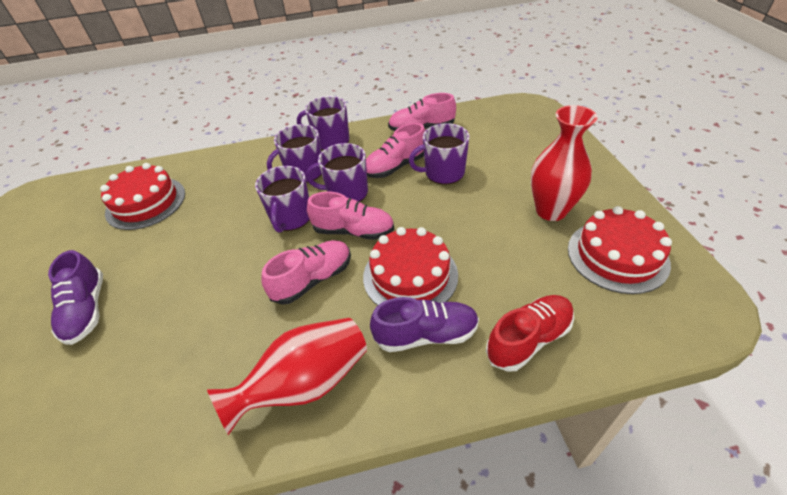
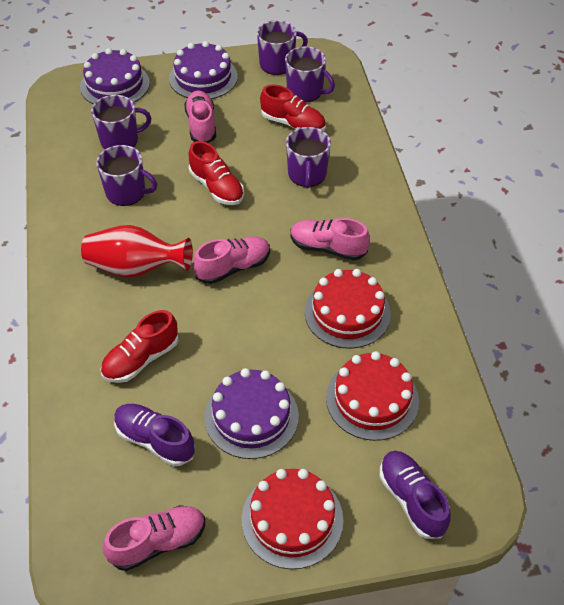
purple cake: 0 -> 3
red shoe: 1 -> 3
red vase: 2 -> 1

